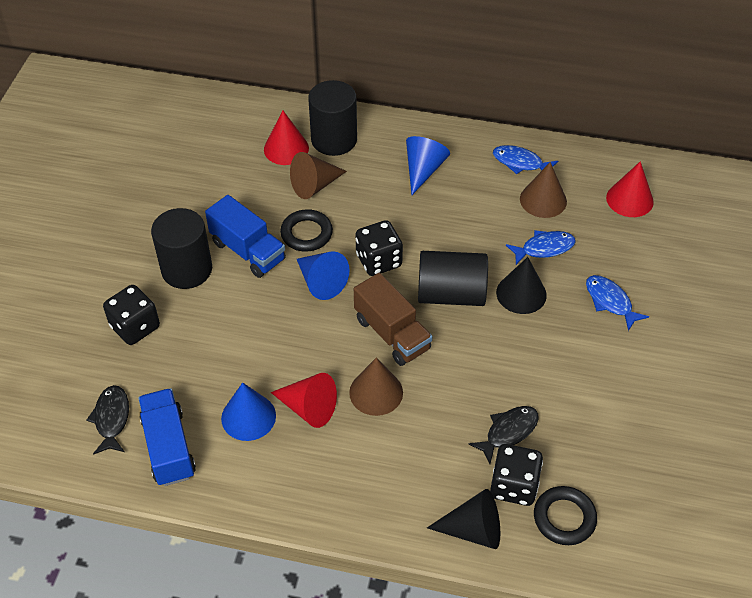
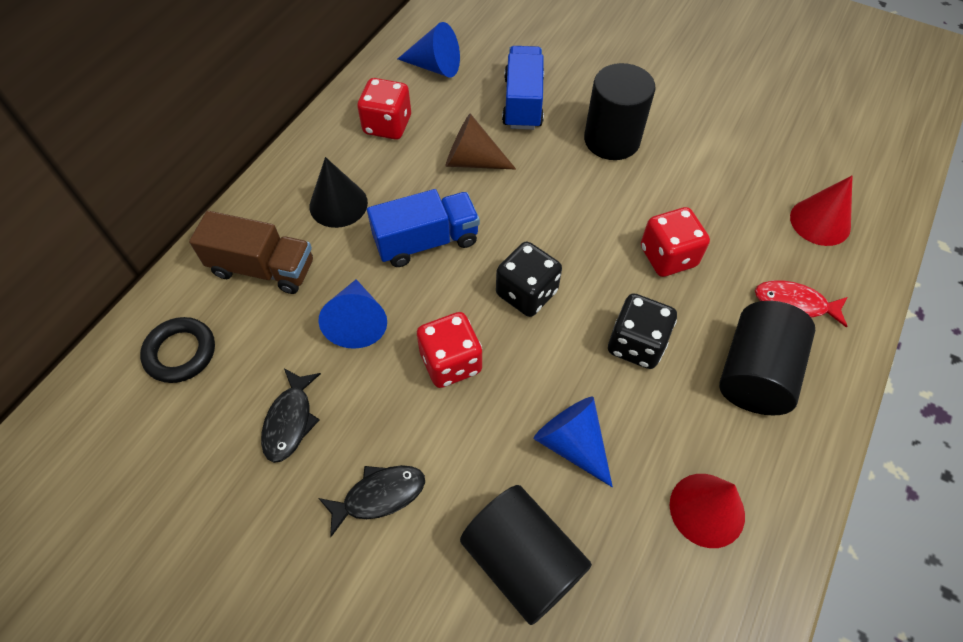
black cone: 2 -> 1
black dice: 3 -> 2
black ring: 2 -> 1
blue fish: 3 -> 0
brown cone: 3 -> 1
red cone: 3 -> 2
red dice: 0 -> 3
red fish: 0 -> 1

